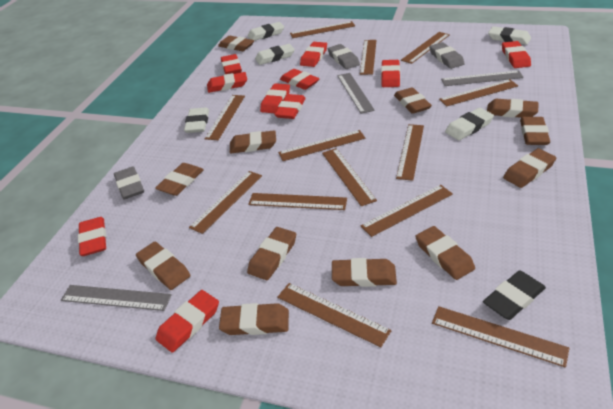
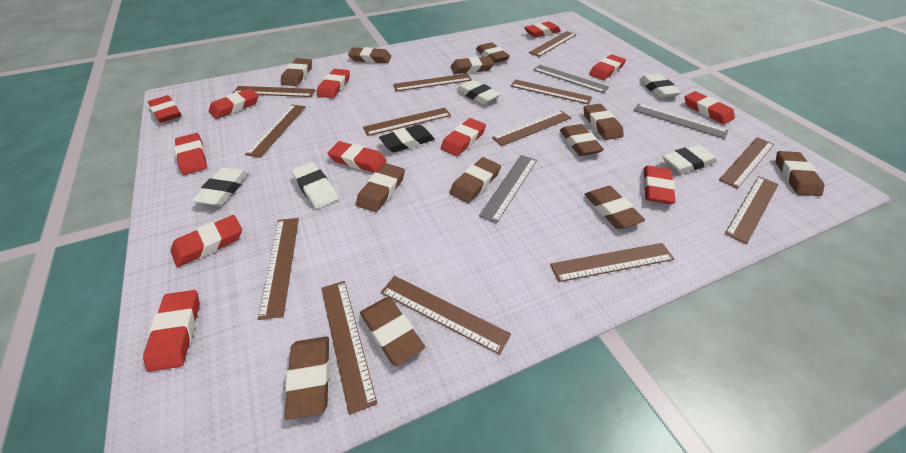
grey eraser: 3 -> 0
red eraser: 10 -> 12

